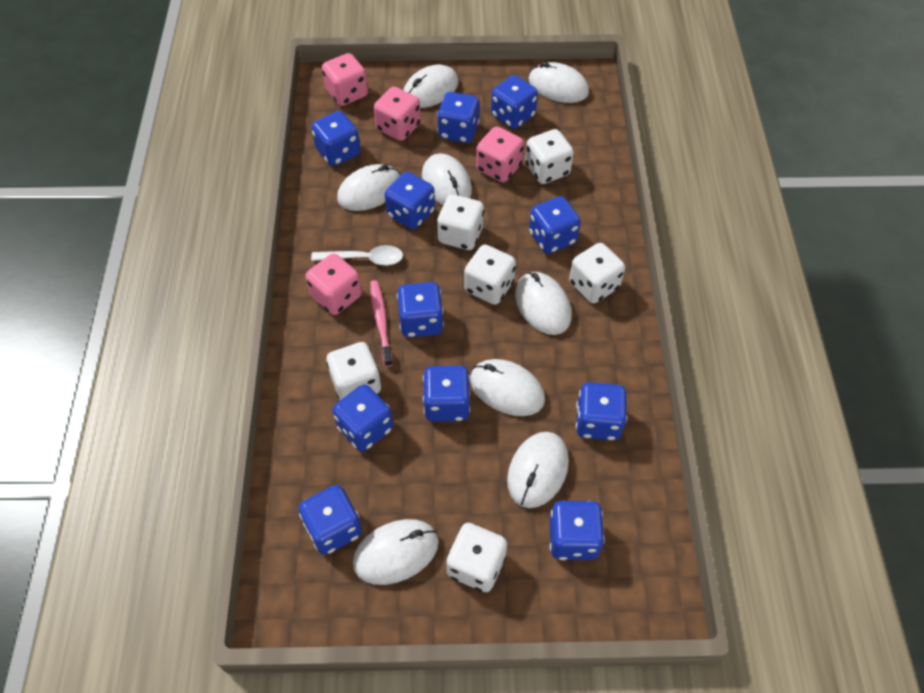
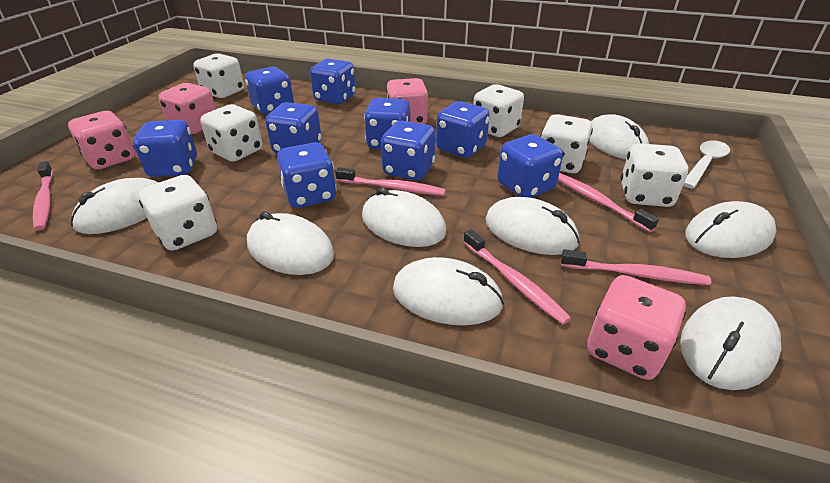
blue dice: 11 -> 9
pink toothbrush: 1 -> 5

